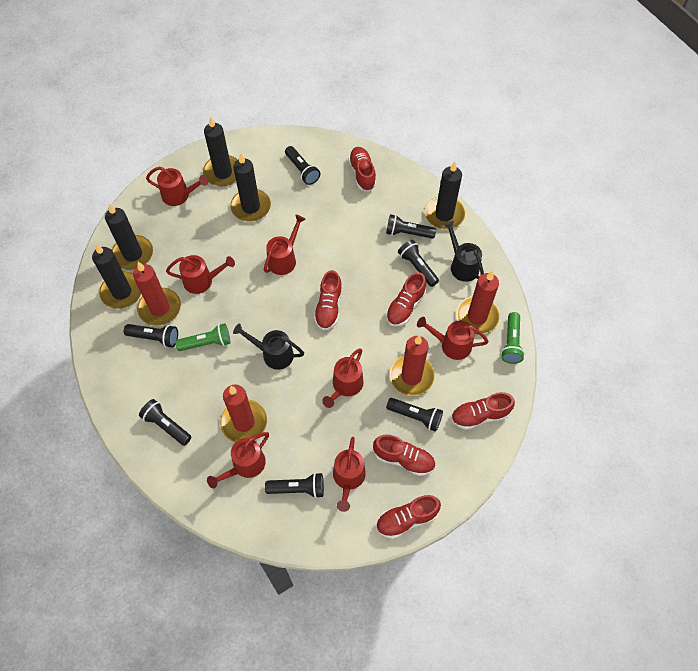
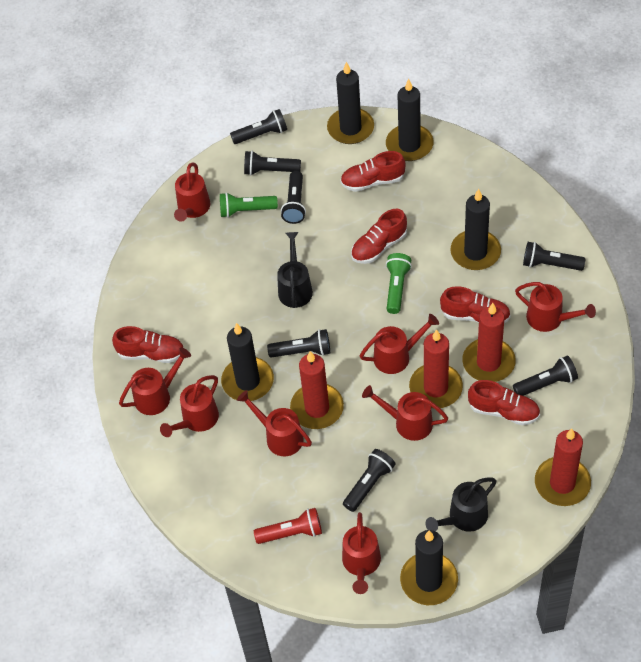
red flashlight: 0 -> 1
red shoe: 6 -> 5
red watering can: 7 -> 8

